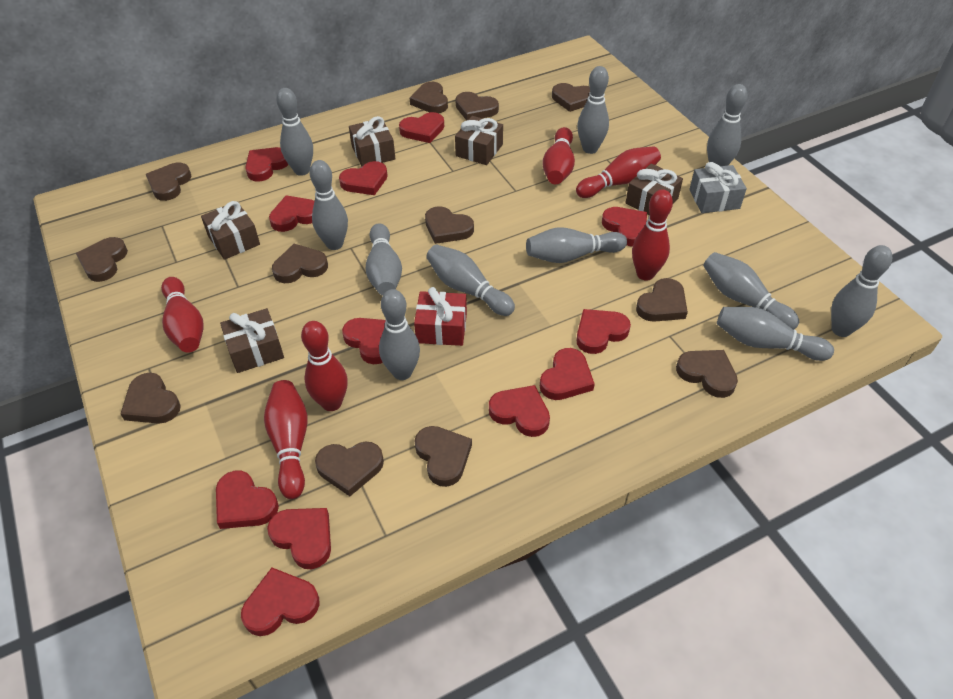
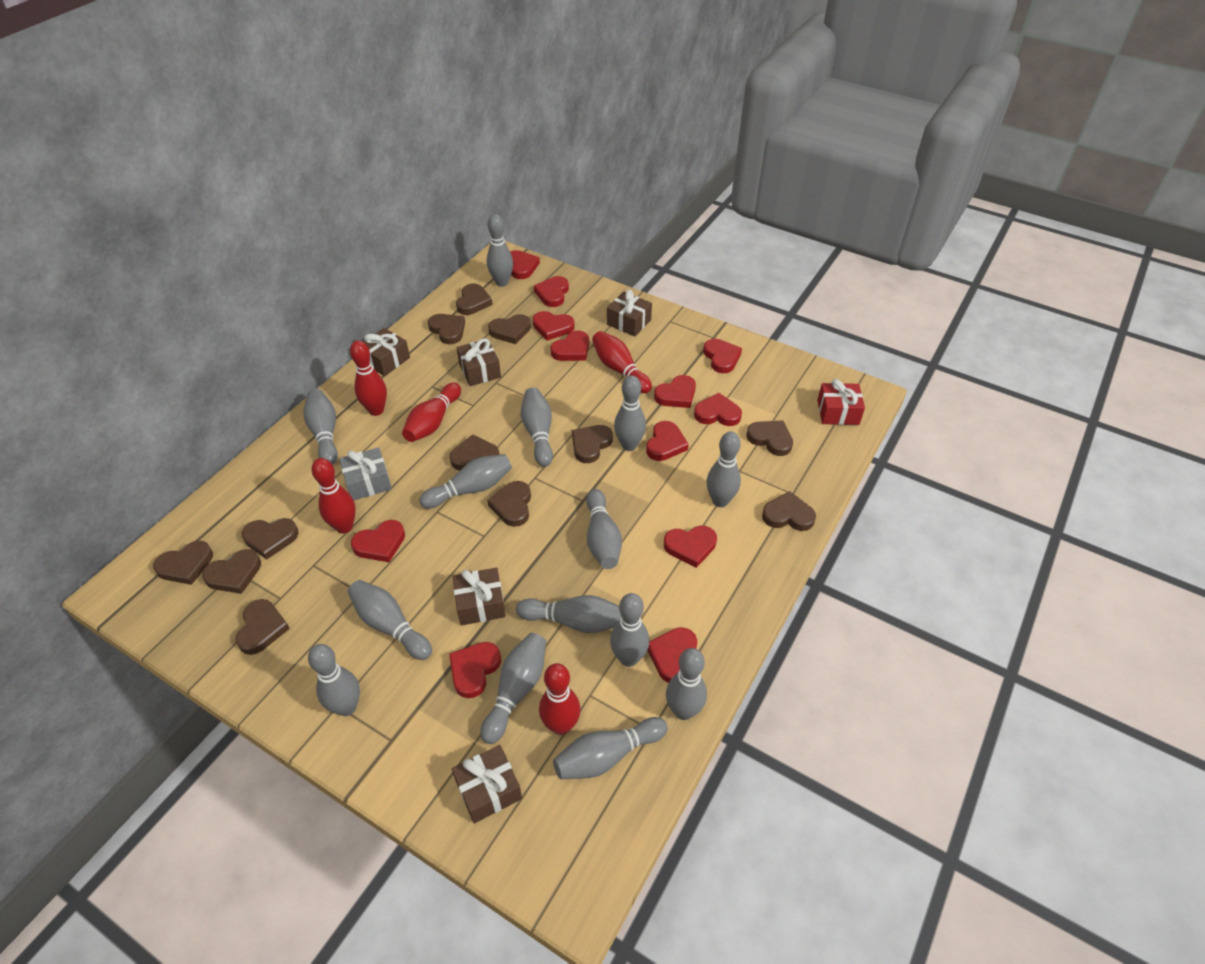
grey bowling pin: 11 -> 14
red bowling pin: 6 -> 5

